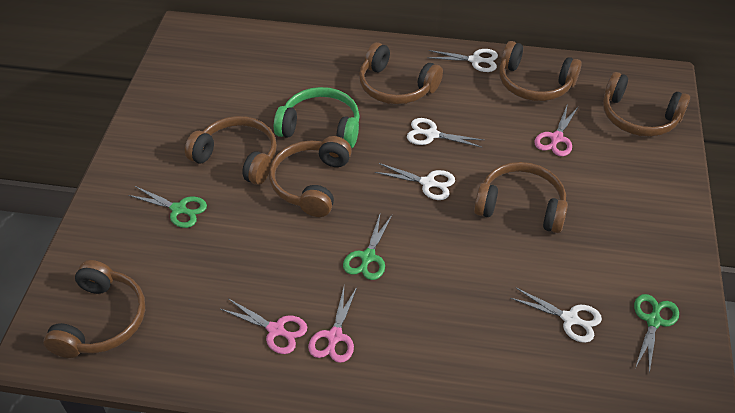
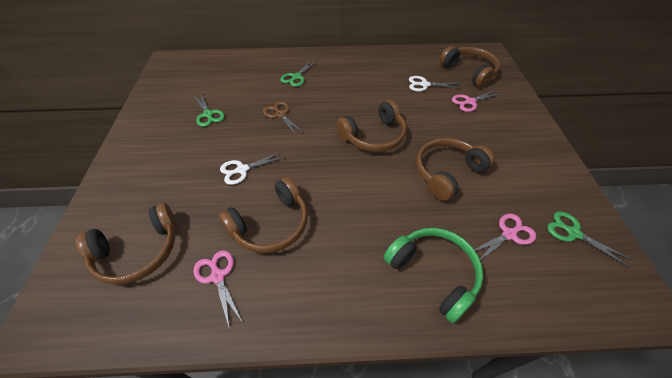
brown headphones: 7 -> 5
brown scissors: 0 -> 1
white scissors: 4 -> 2

